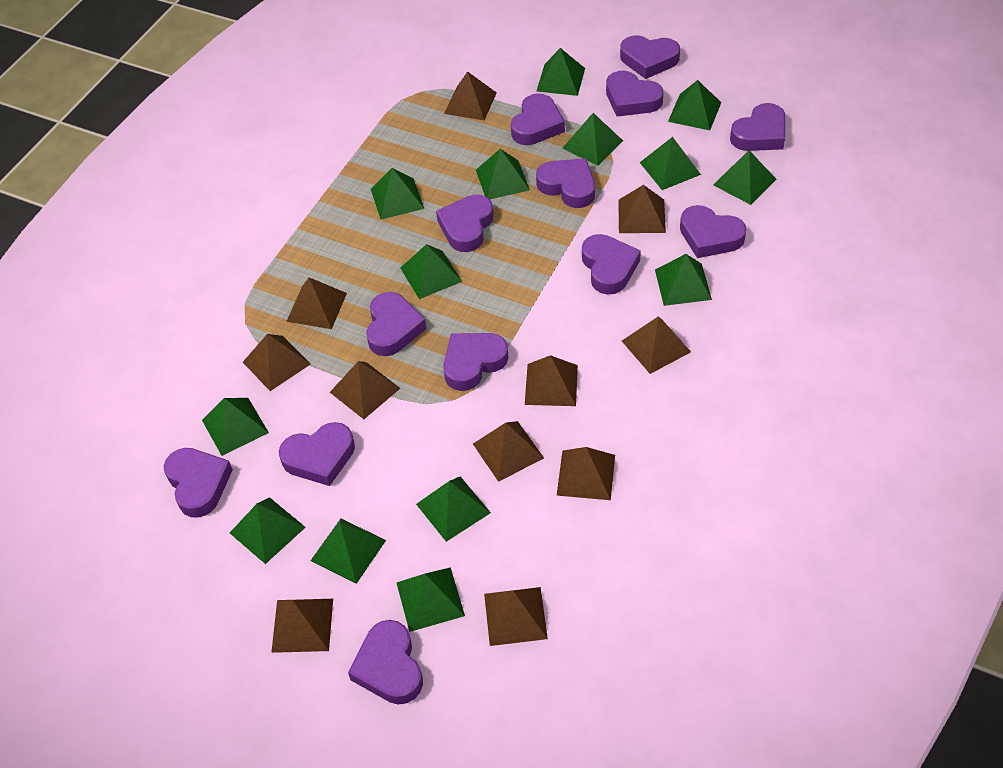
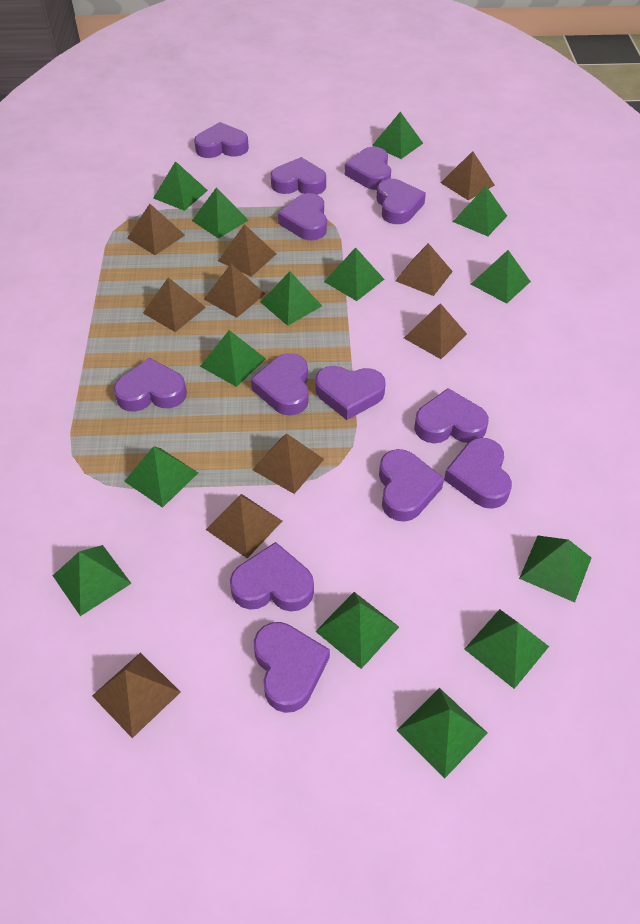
brown pyramid: 11 -> 10

